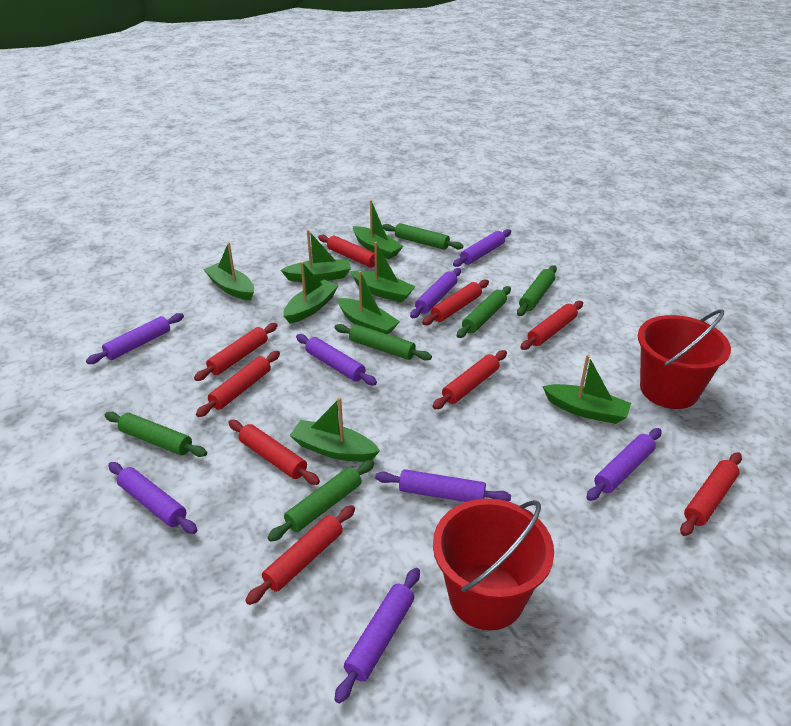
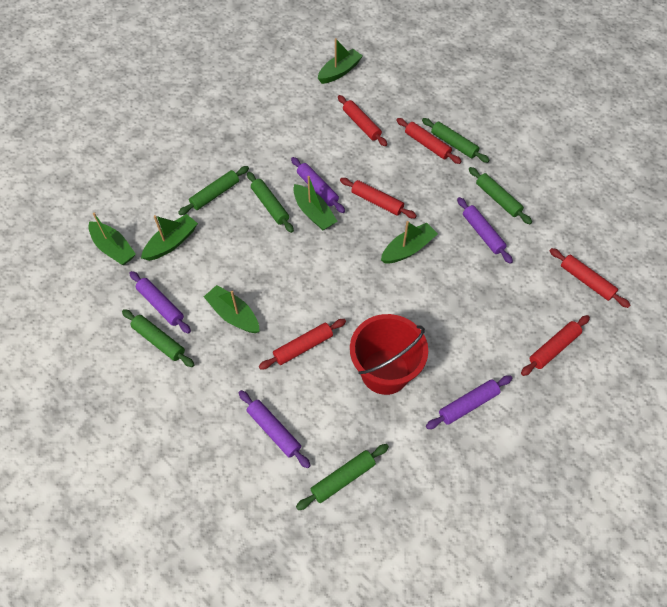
green boat: 8 -> 6
purple rolling pin: 8 -> 5
red bucket: 2 -> 1
red rolling pin: 9 -> 6

